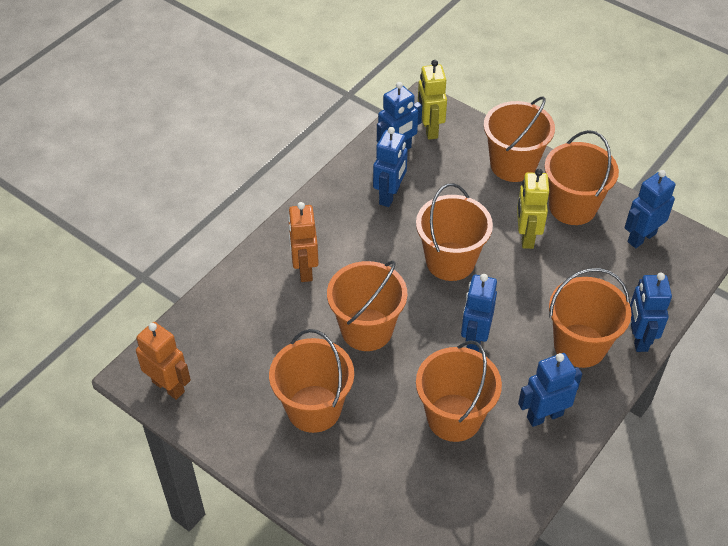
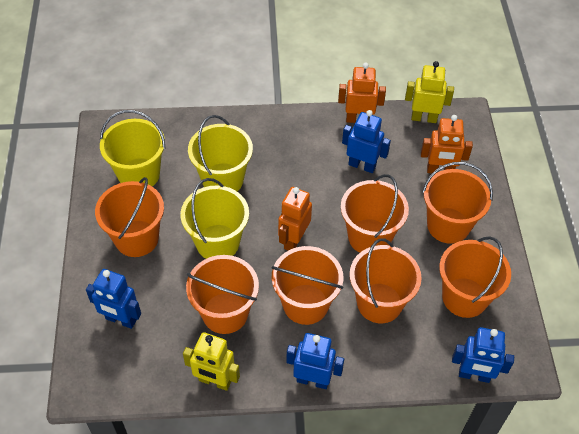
blue robot: 6 -> 4
orange robot: 2 -> 3
yellow bucket: 0 -> 3

